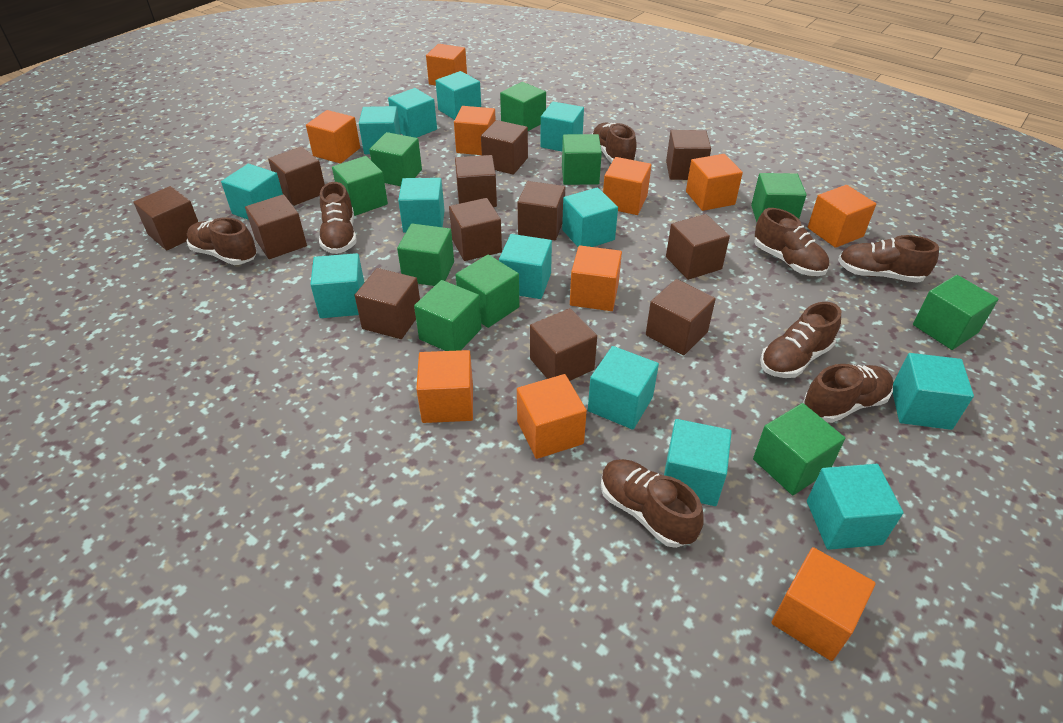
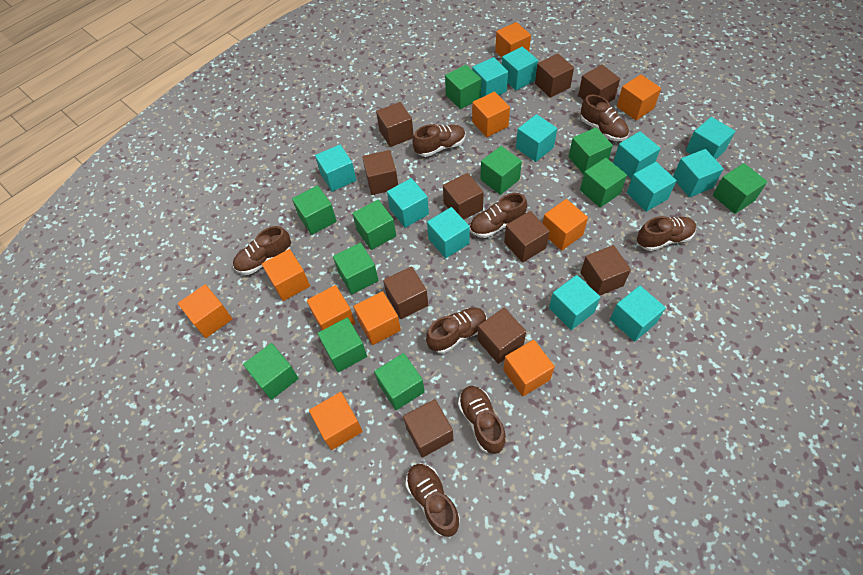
brown cube: 12 -> 10
green cube: 10 -> 11
turquoise cube: 13 -> 12

